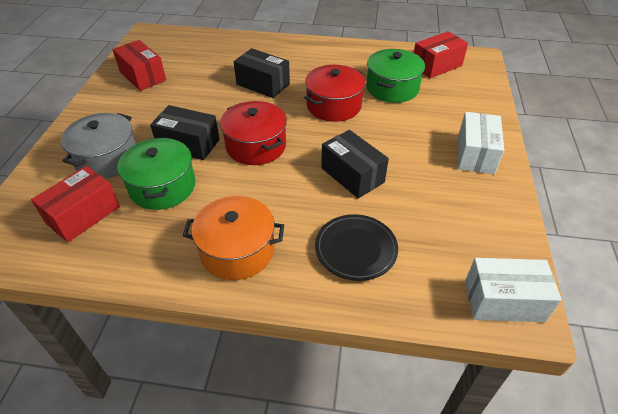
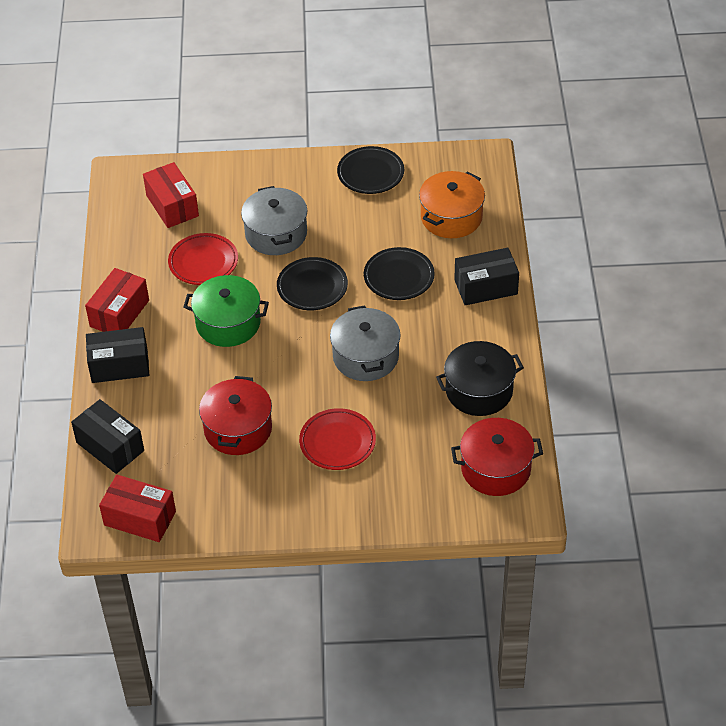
black plate: 1 -> 3
black pot: 0 -> 1
green pot: 2 -> 1
grey pot: 1 -> 2
red plate: 0 -> 2
white box: 2 -> 0

